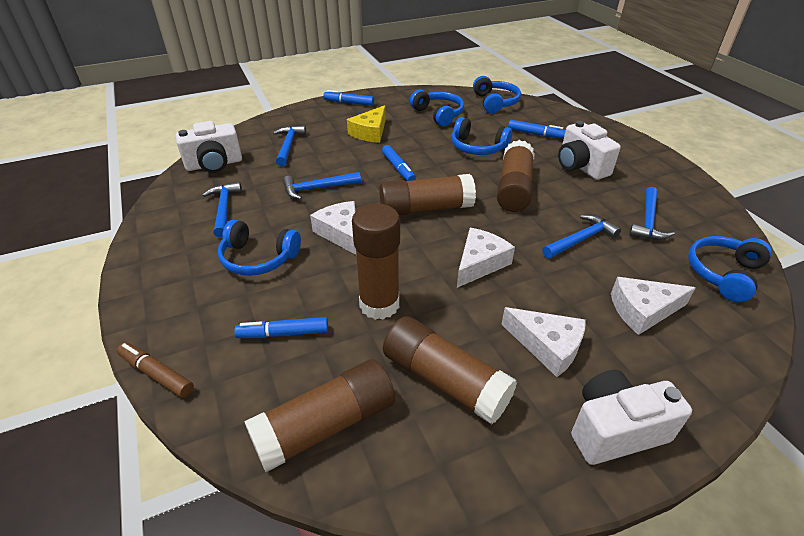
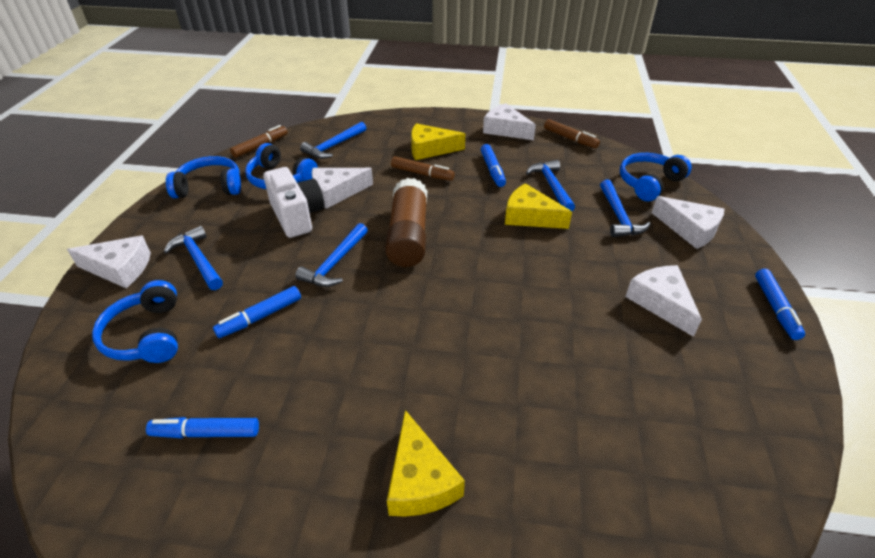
blue headphones: 5 -> 4
brown glue stick: 5 -> 1
brown marker: 1 -> 3
white camera: 3 -> 1
white cheese: 4 -> 5
yellow cheese: 1 -> 3

